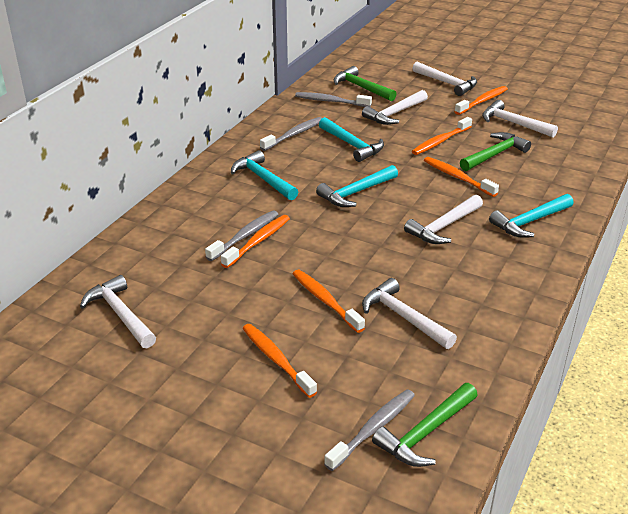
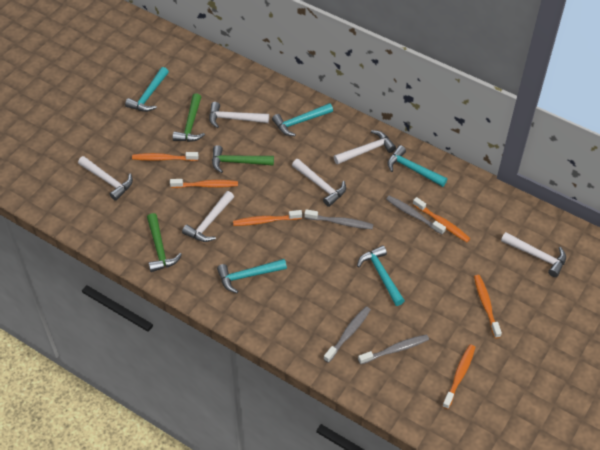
turquoise hammer: 4 -> 5

